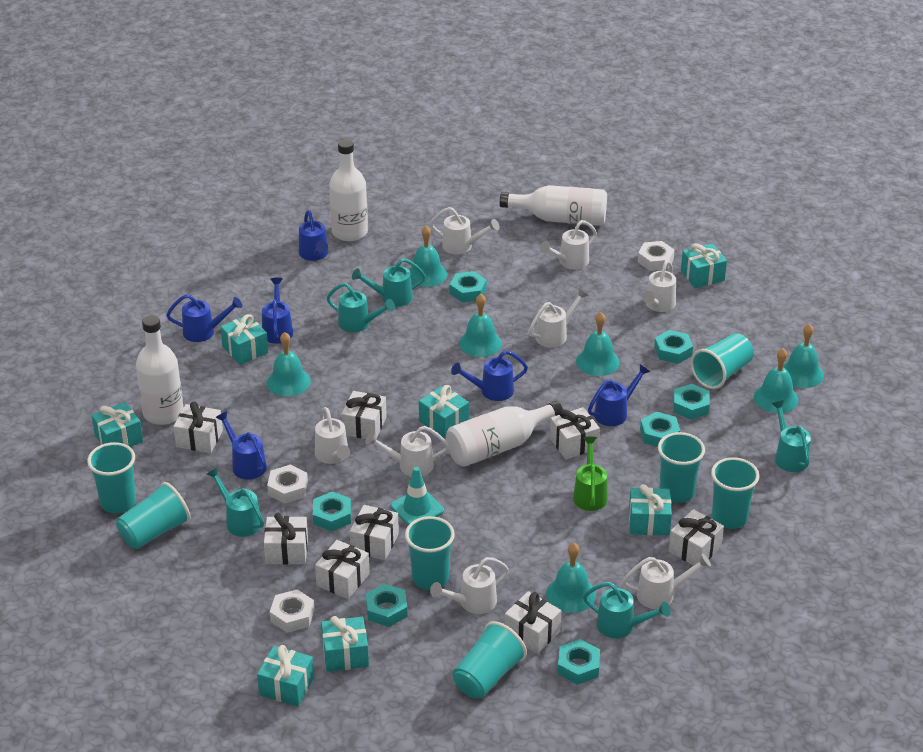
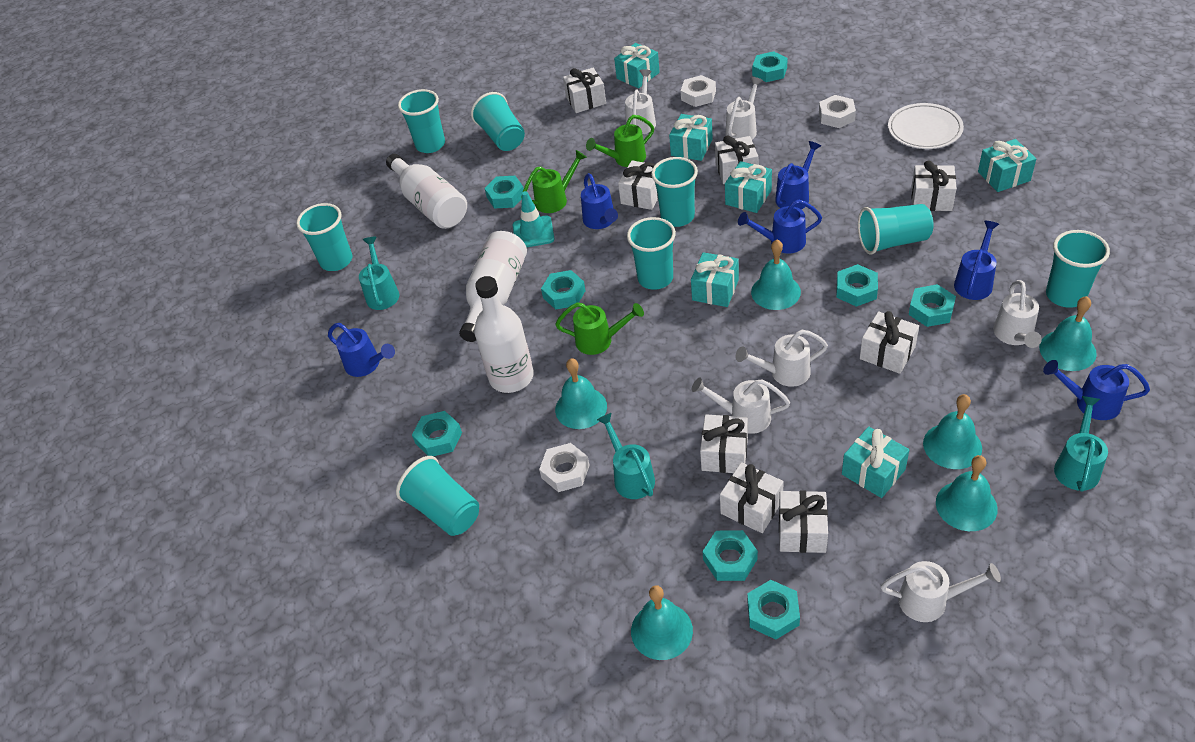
green watering can: 1 -> 3
turquoise bell: 7 -> 6
turquoise cup: 7 -> 8
turquoise gift: 7 -> 6
turquoise nut: 7 -> 8
turquoise watering can: 5 -> 3
white bottle: 4 -> 3
white plate: 0 -> 1
white watering can: 8 -> 6

